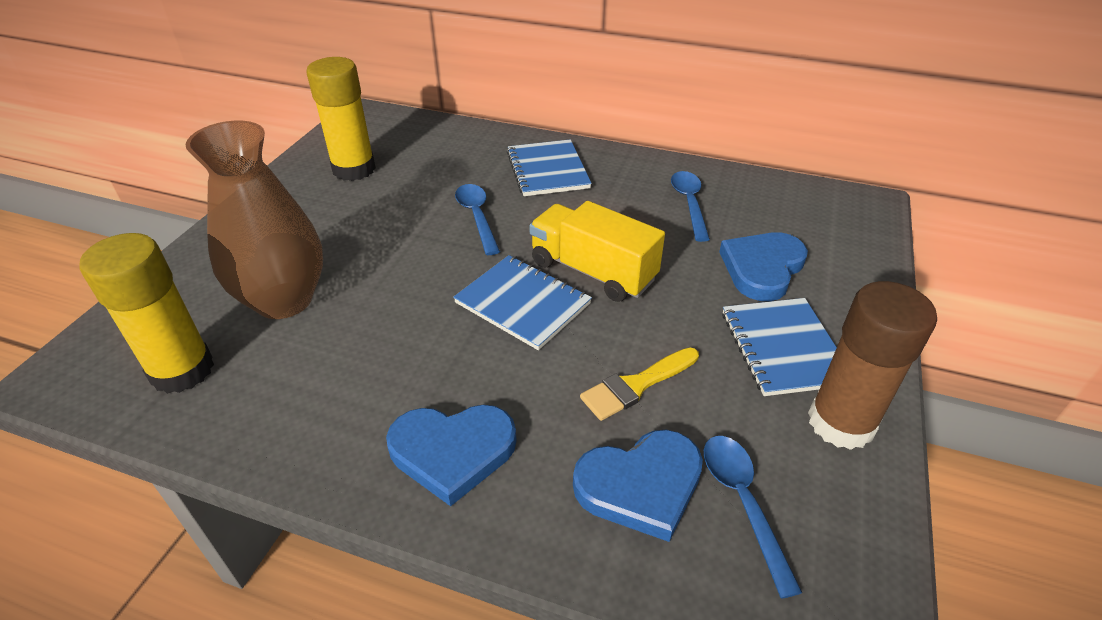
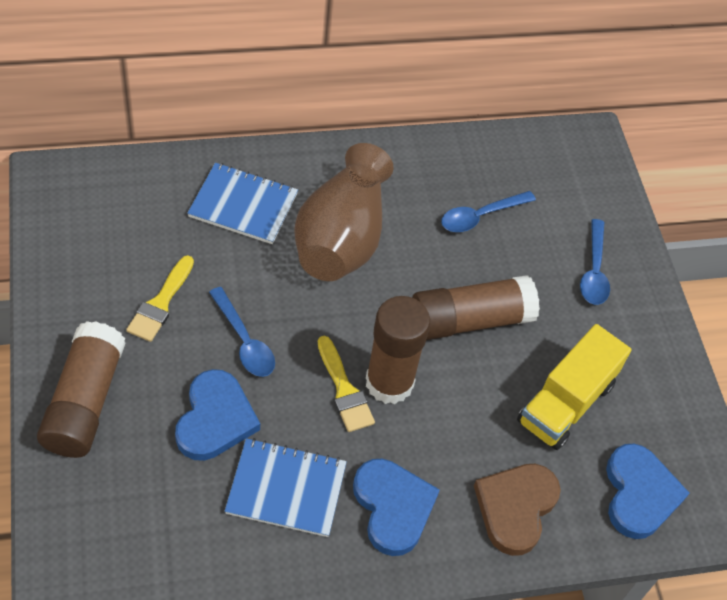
blue notebook: 3 -> 2
brown glue stick: 1 -> 3
brown heart: 0 -> 1
yellow brush: 1 -> 2
yellow glue stick: 2 -> 0

